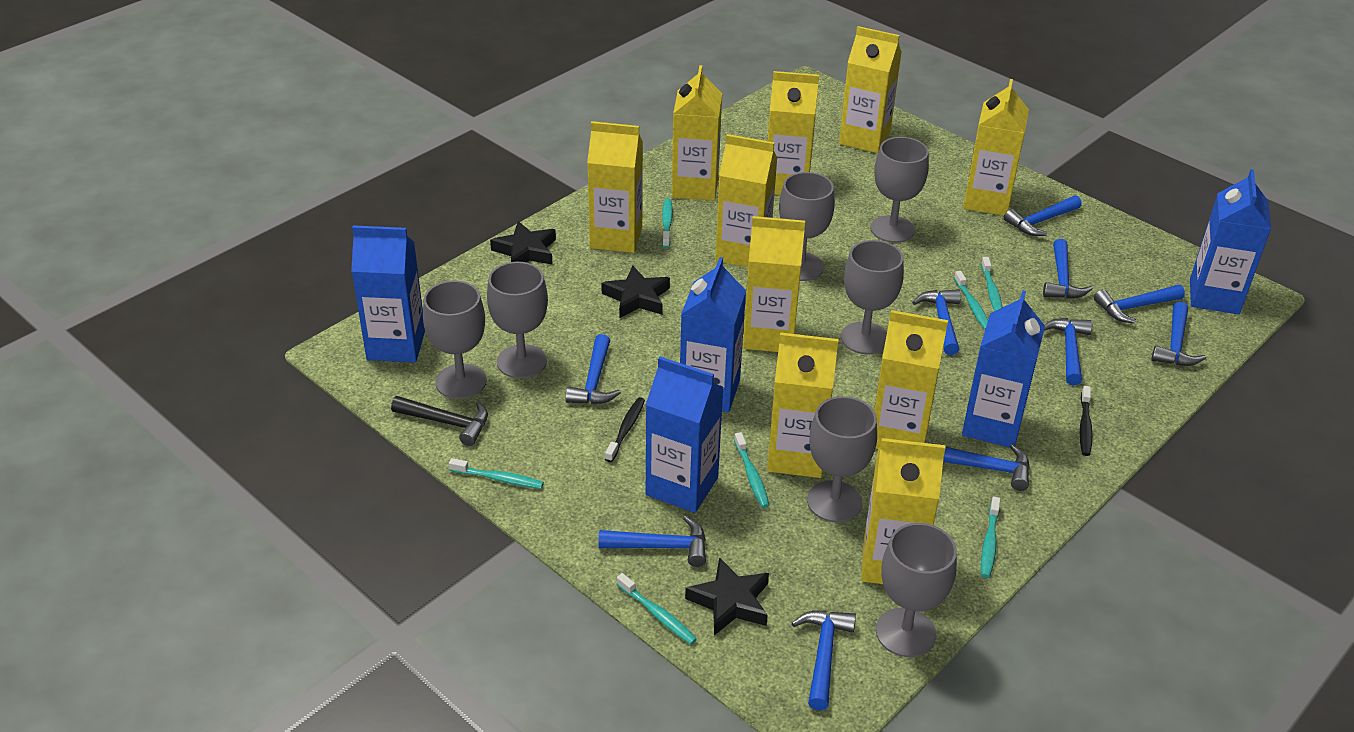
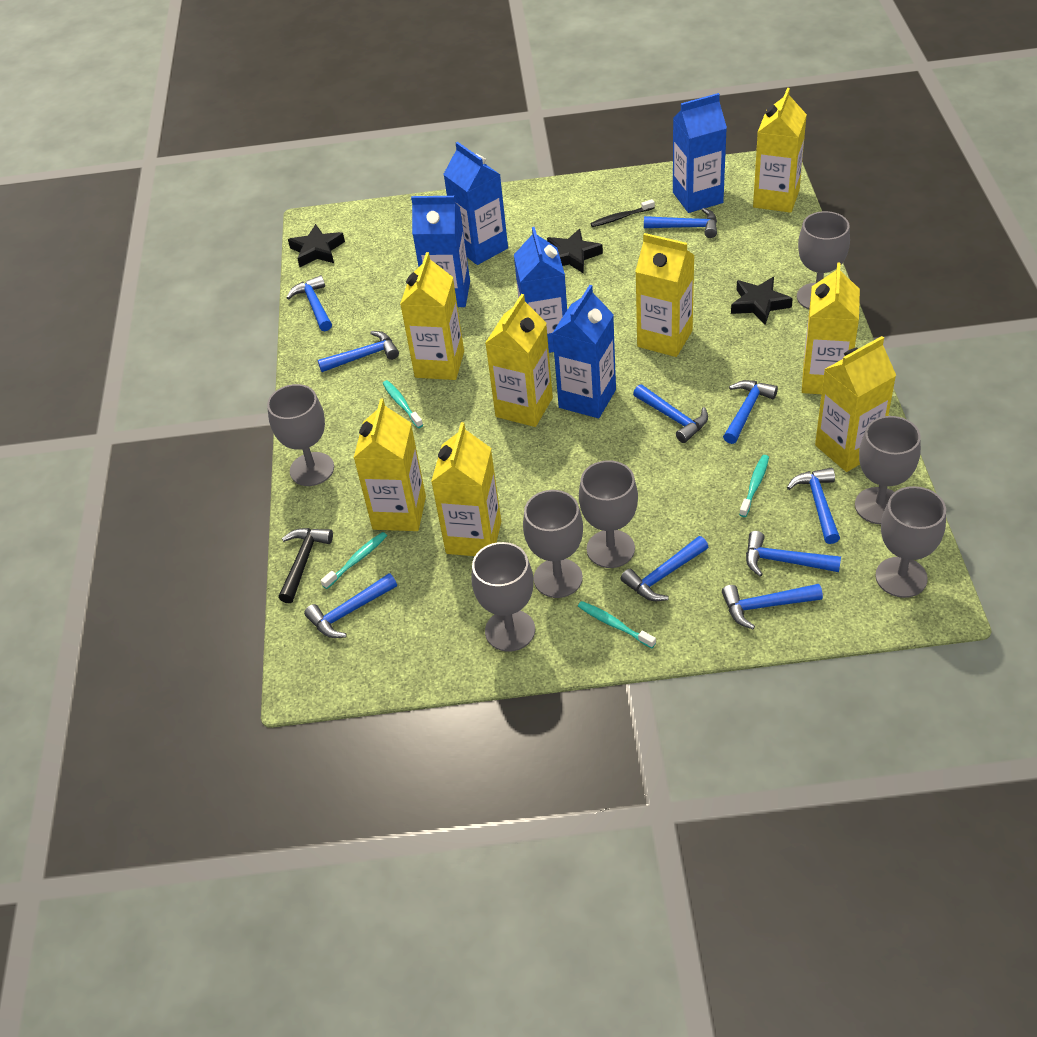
black toothbrush: 2 -> 1
turquoise toothbrush: 7 -> 4
yellow carton: 10 -> 8

